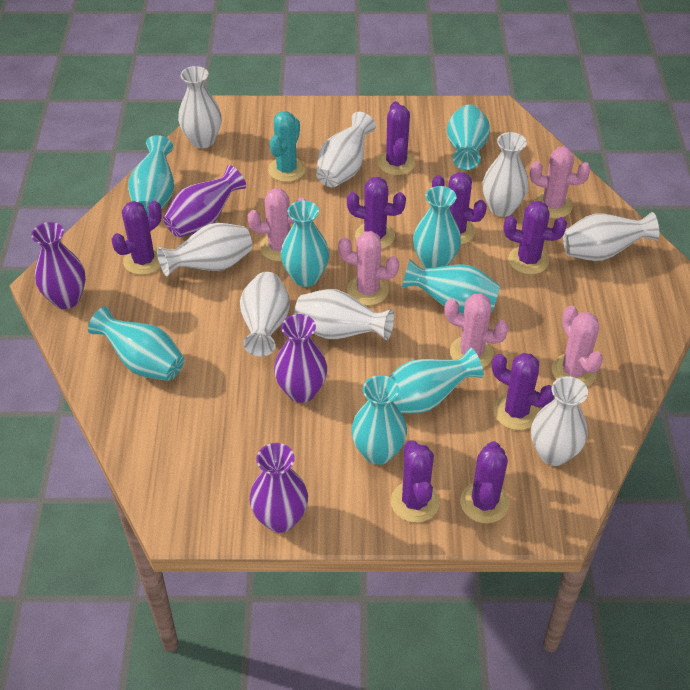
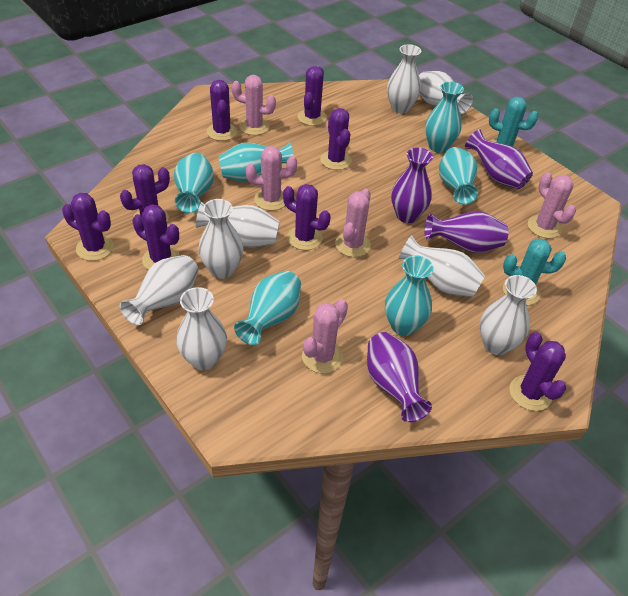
turquoise cactus: 1 -> 2
turquoise vase: 8 -> 6

